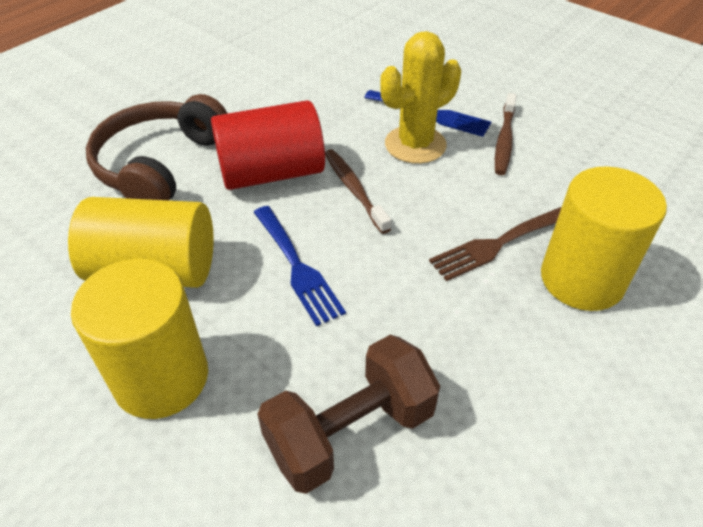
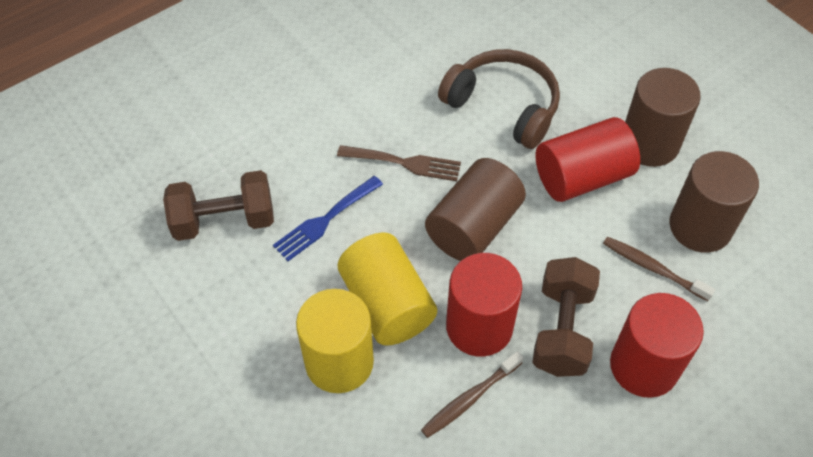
blue fork: 2 -> 1
brown cylinder: 0 -> 3
brown dumbbell: 1 -> 2
red cylinder: 1 -> 3
yellow cactus: 1 -> 0
yellow cylinder: 3 -> 2

